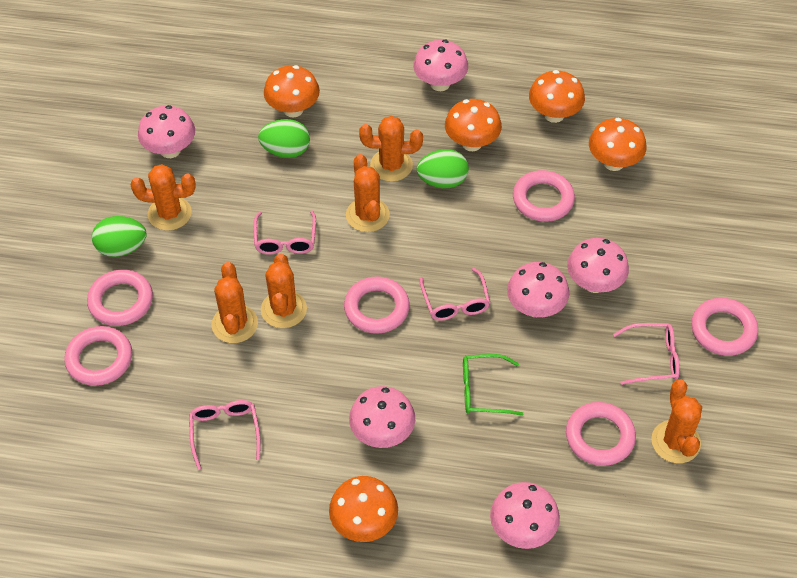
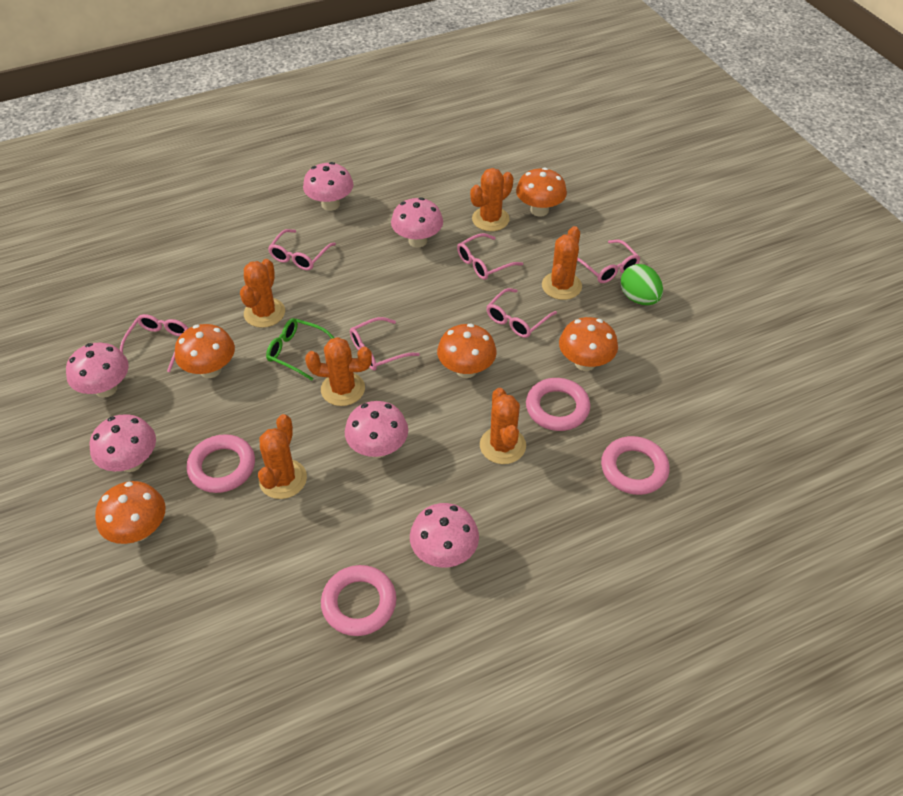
green egg: 3 -> 1
pink glasses: 4 -> 6
pink ring: 6 -> 4

